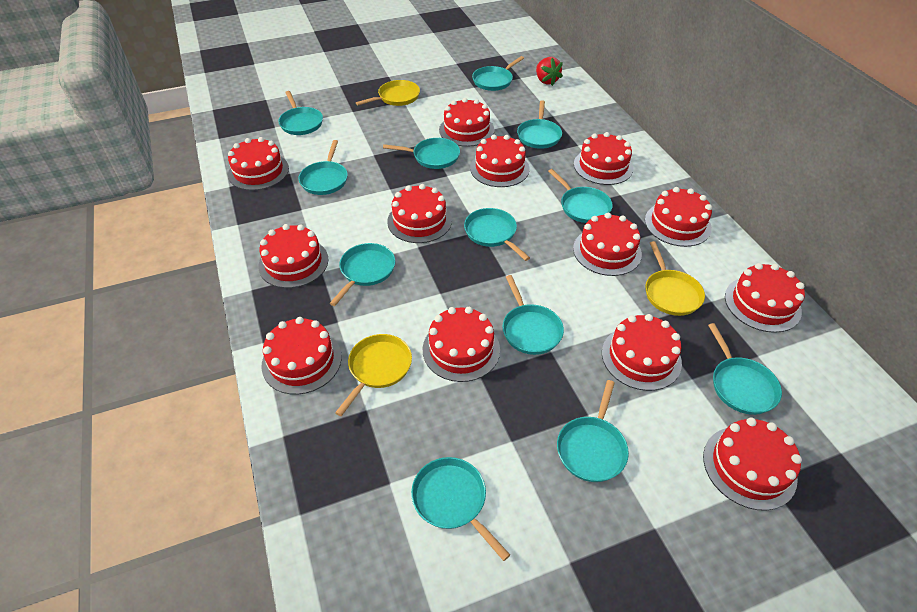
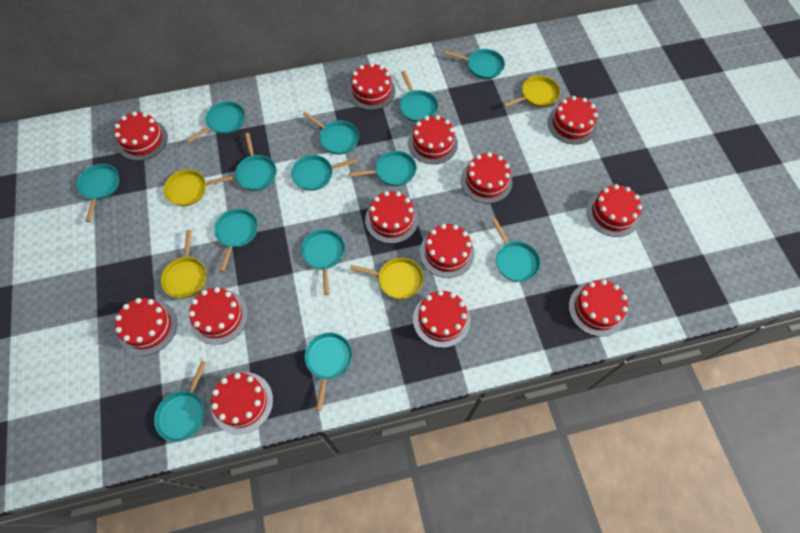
red strawberry: 1 -> 0
turquoise pan: 12 -> 13
yellow pan: 3 -> 4

